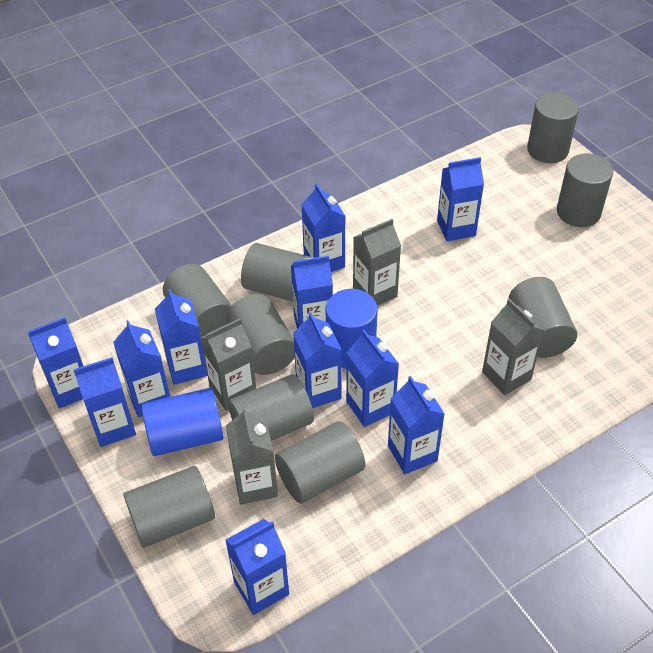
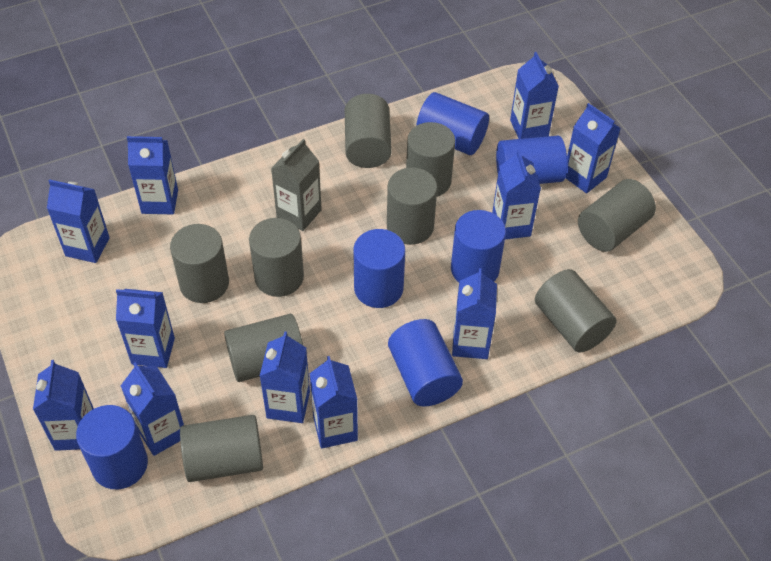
blue cylinder: 2 -> 6
grey carton: 4 -> 1

